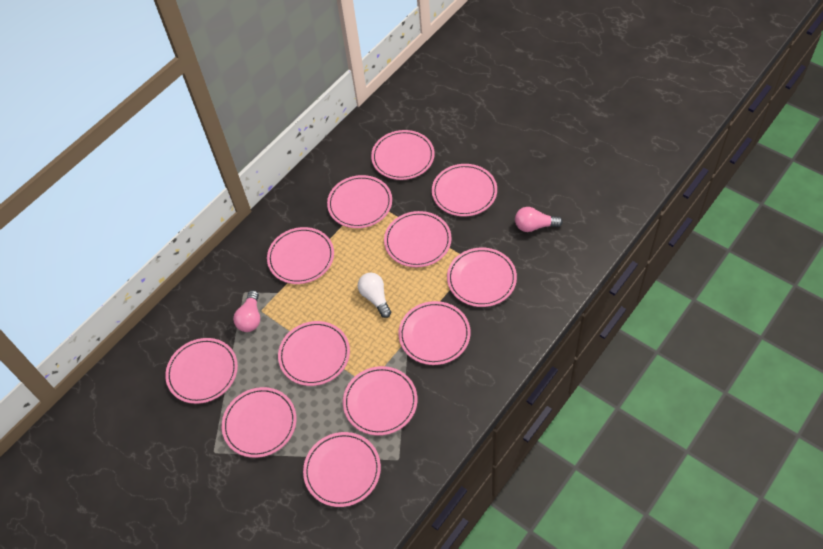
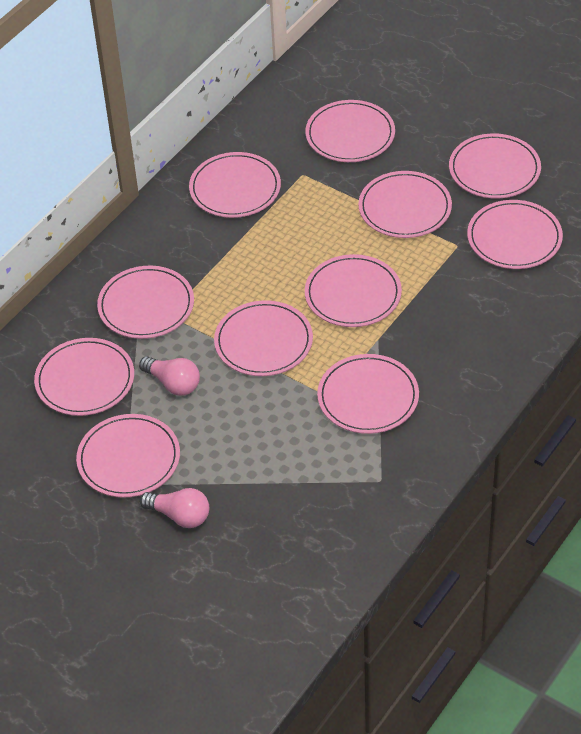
pink plate: 12 -> 11
white light bulb: 1 -> 0

